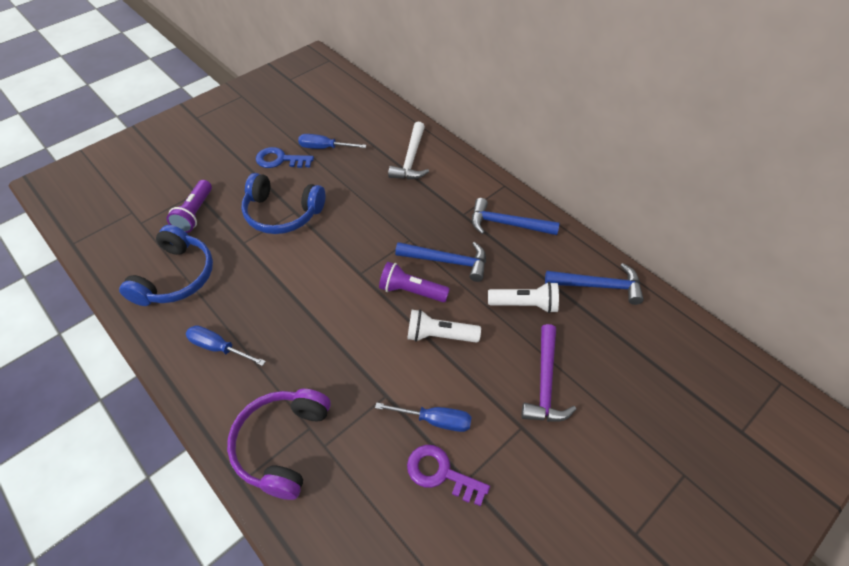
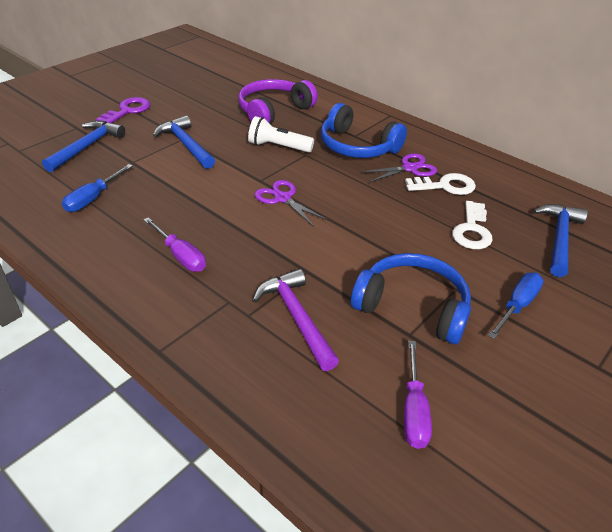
blue key: 1 -> 0
blue screwdriver: 3 -> 2
purple flashlight: 2 -> 0
purple scissors: 0 -> 2
purple screwdriver: 0 -> 2
white flashlight: 2 -> 1
white hammer: 1 -> 0
white key: 0 -> 2

